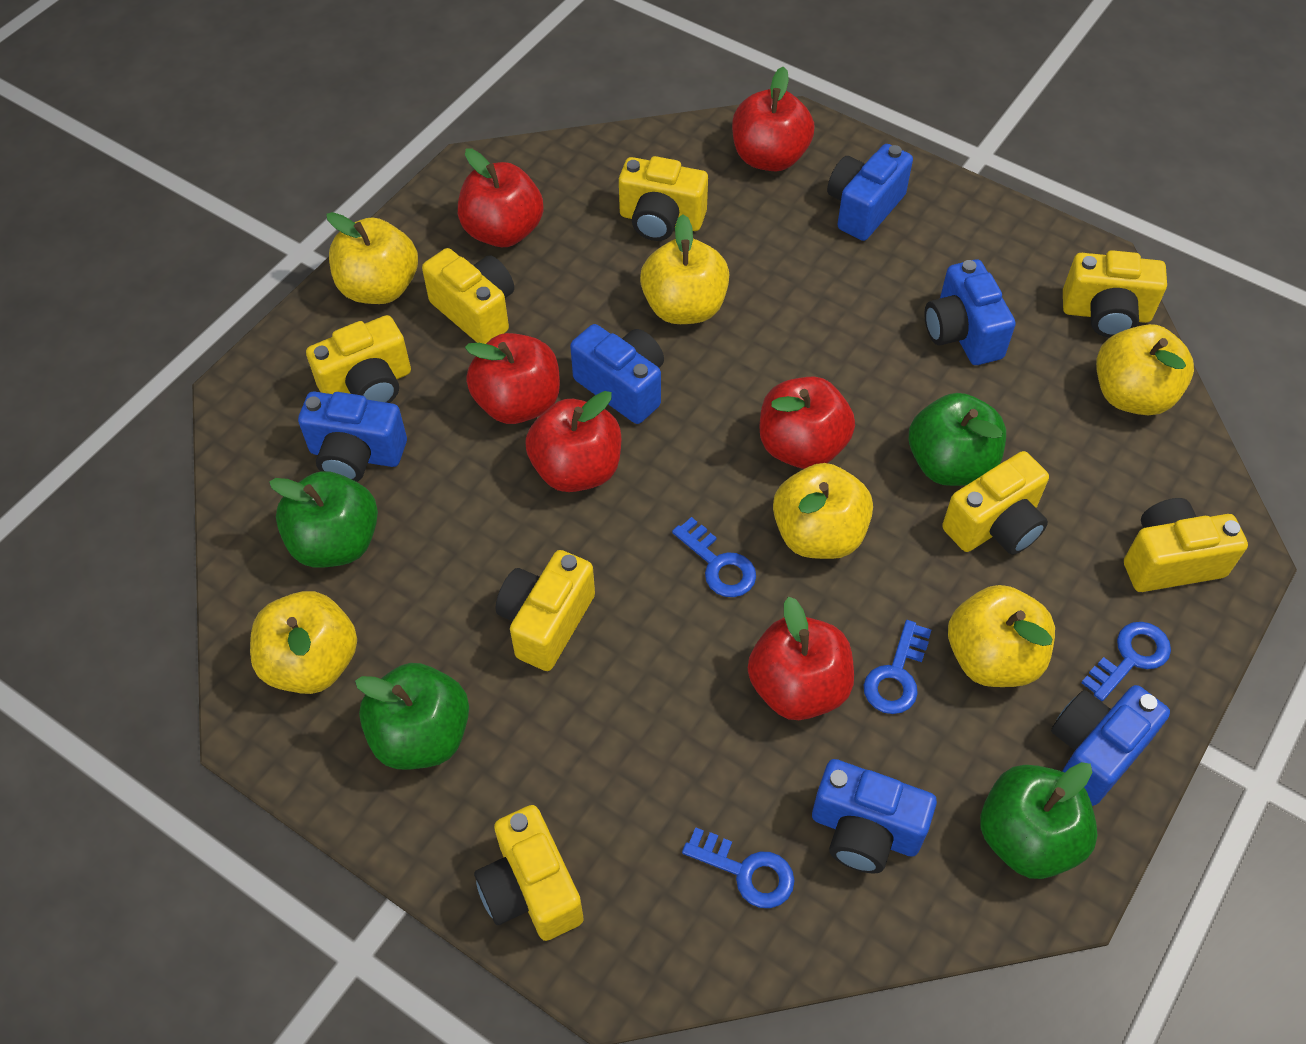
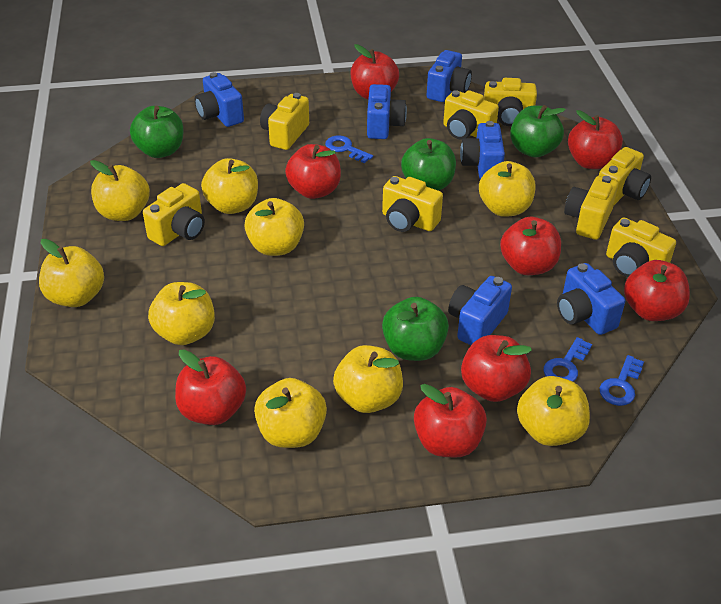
blue key: 4 -> 3
red apple: 6 -> 8
yellow apple: 6 -> 9

